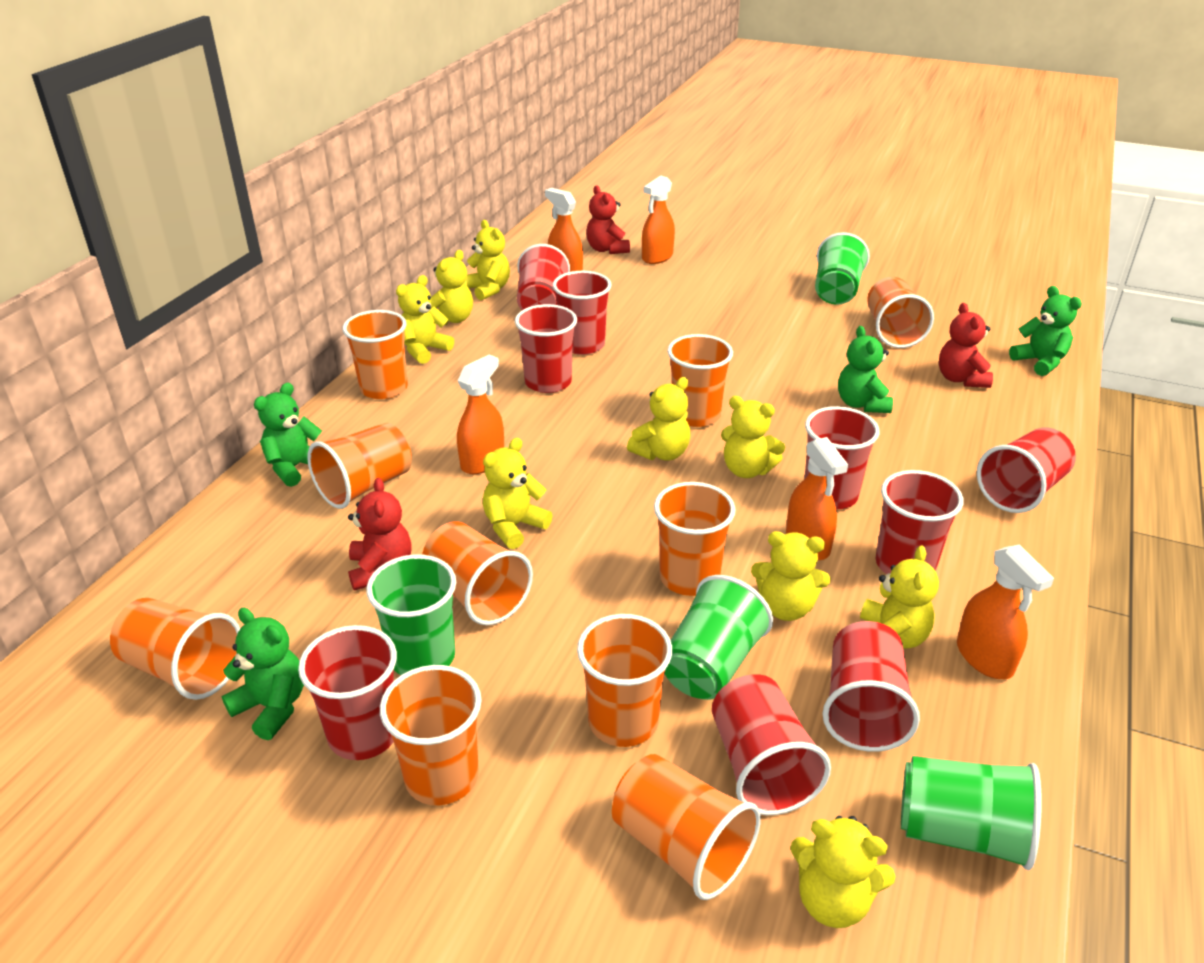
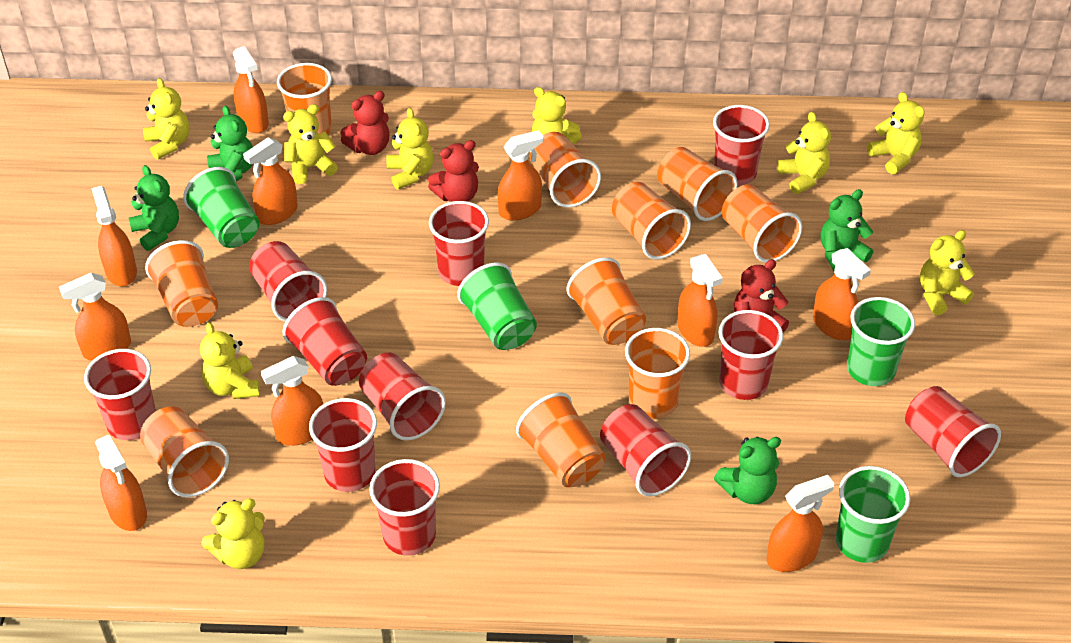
orange spray bottle: 5 -> 10
red cup: 9 -> 11

